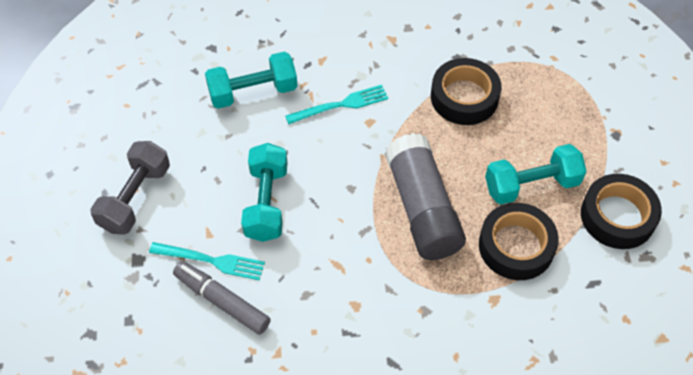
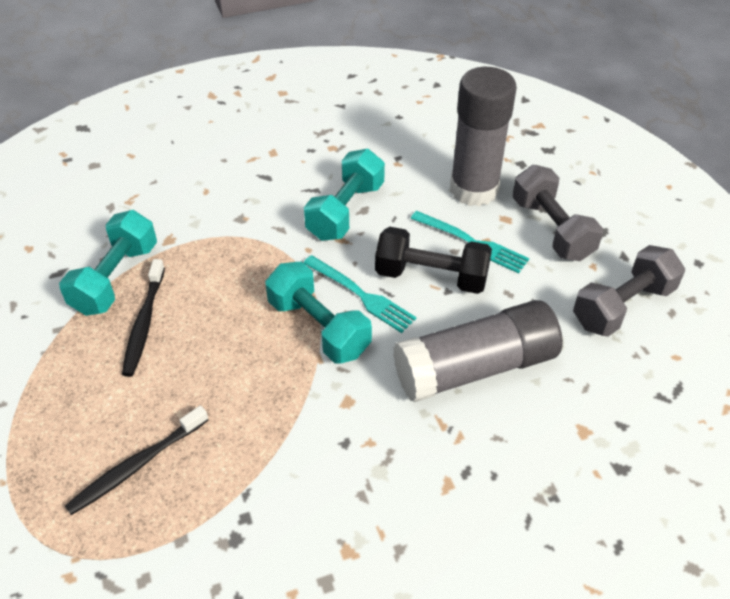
black dumbbell: 0 -> 1
black tape: 3 -> 0
black toothbrush: 0 -> 2
grey dumbbell: 1 -> 2
grey glue stick: 1 -> 2
grey marker: 1 -> 0

